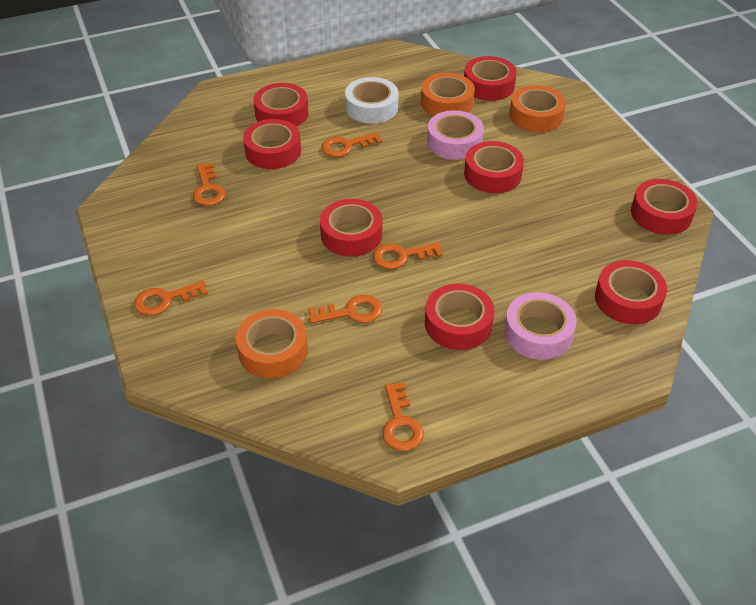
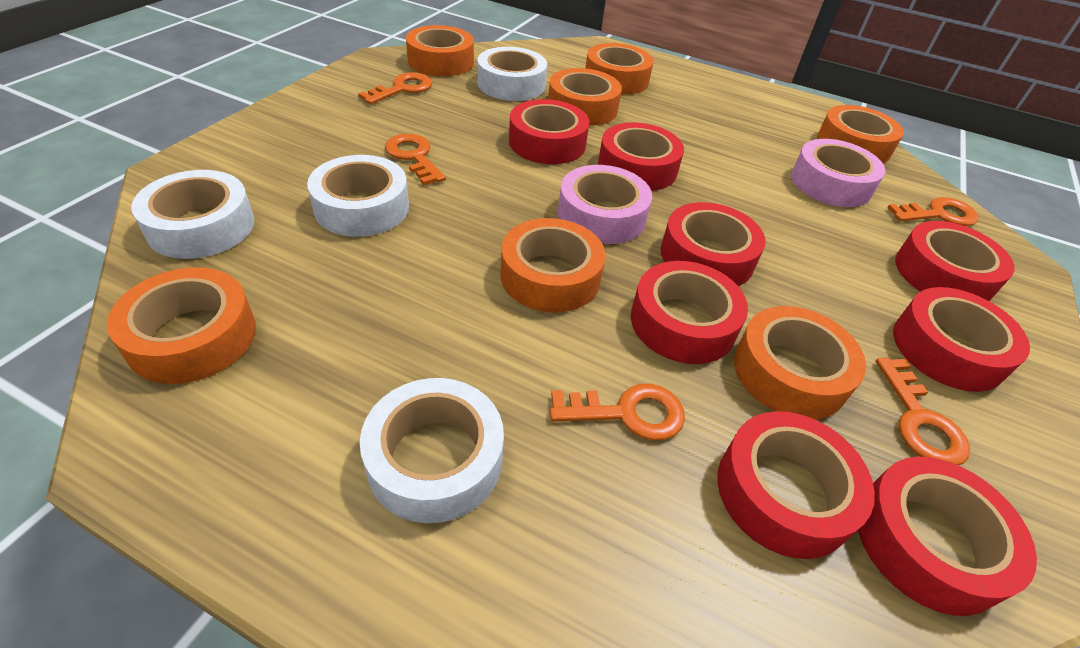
orange key: 6 -> 5
orange tape: 3 -> 7
white tape: 1 -> 4

